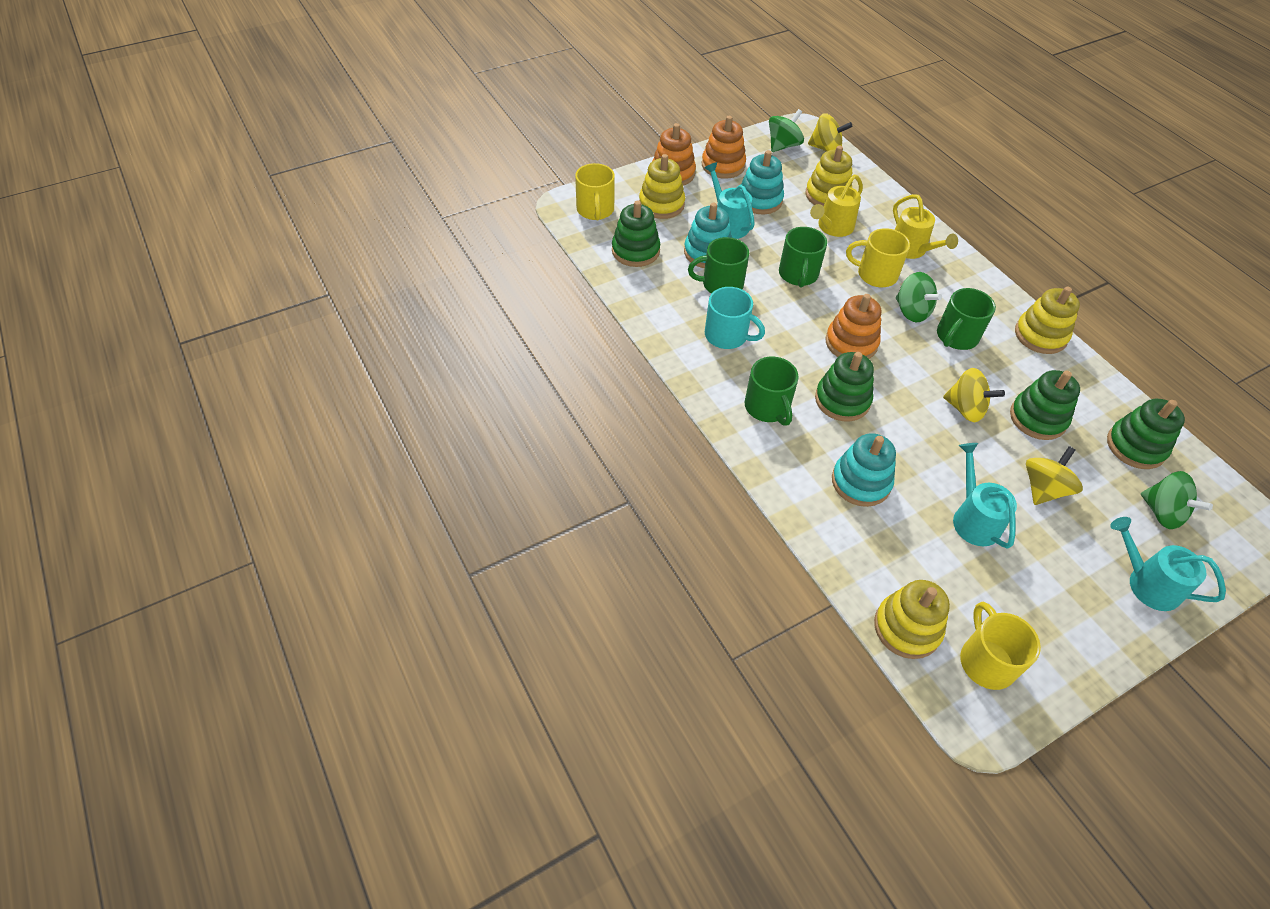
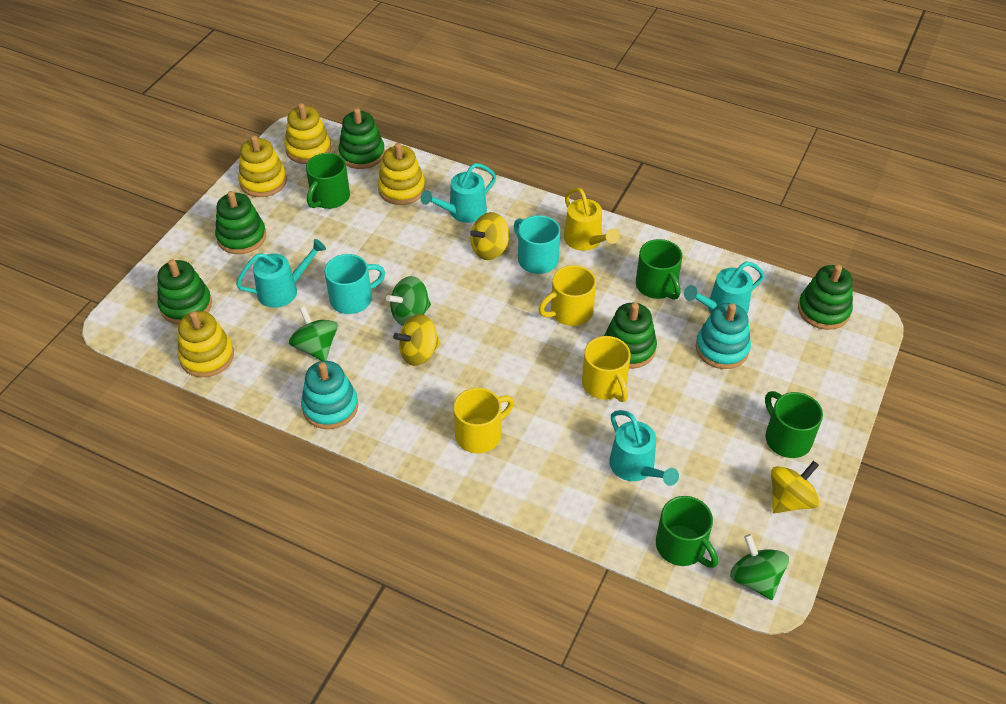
green stacking toy: 4 -> 5
orange stacking toy: 3 -> 0
turquoise mug: 1 -> 2
turquoise stacking toy: 3 -> 2
turquoise watering can: 3 -> 4
yellow watering can: 2 -> 1

